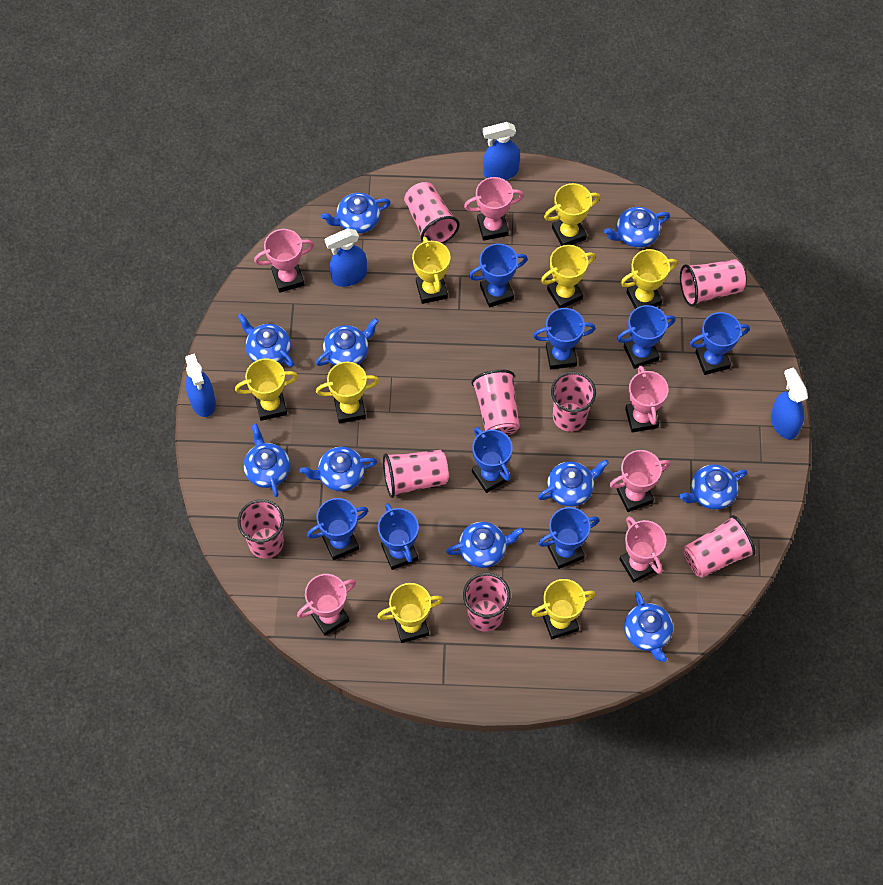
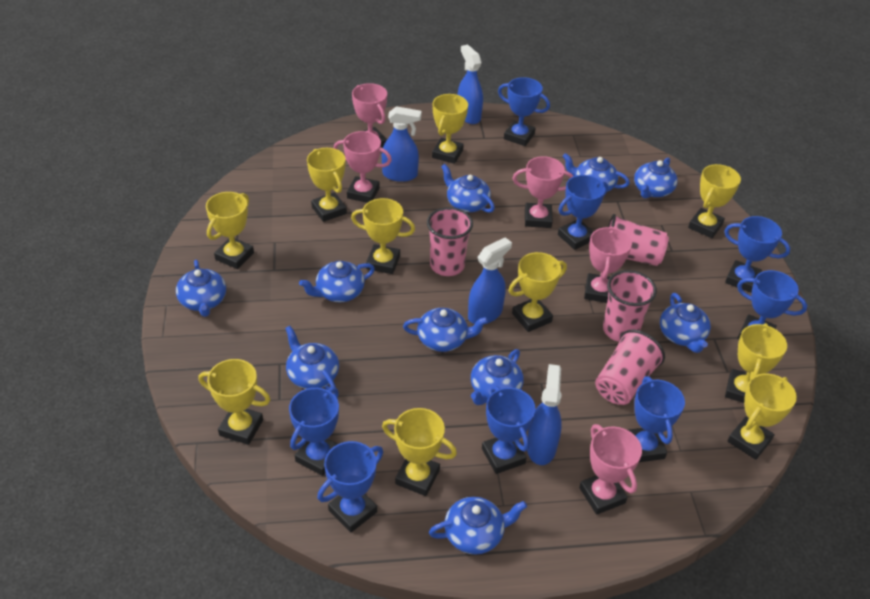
pink cup: 8 -> 4
pink trophy: 6 -> 5
yellow trophy: 8 -> 10

